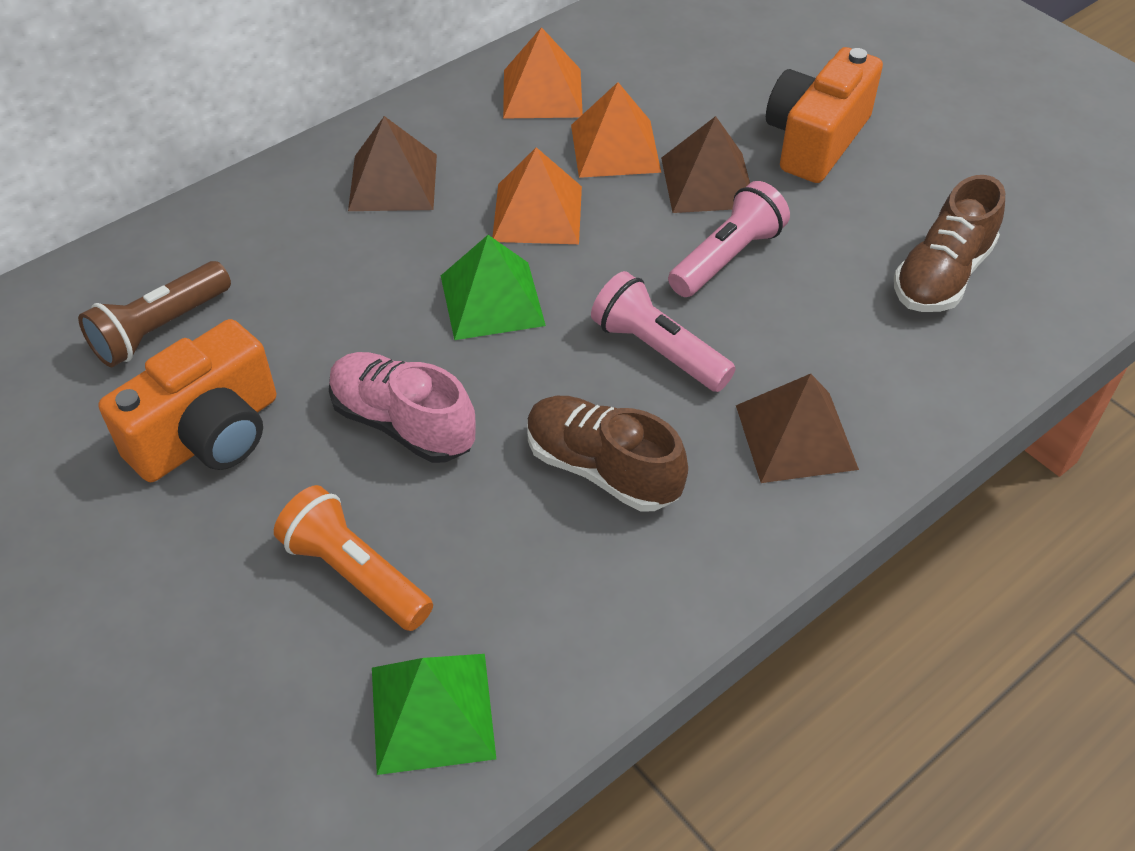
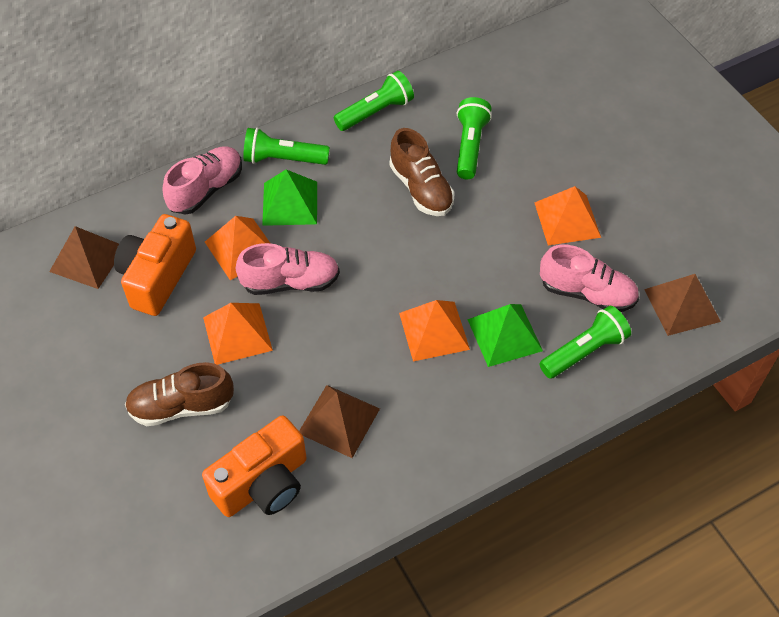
brown flashlight: 1 -> 0
green flashlight: 0 -> 4
orange flashlight: 1 -> 0
orange pyramid: 3 -> 4
pink flashlight: 2 -> 0
pink shoe: 1 -> 3

